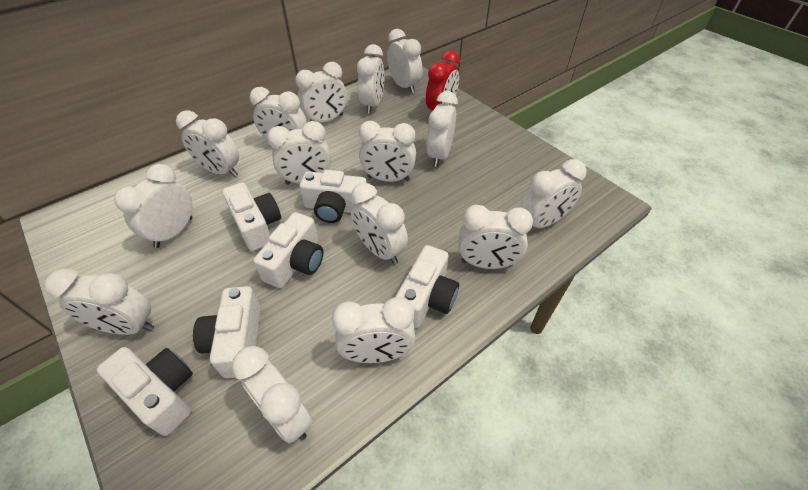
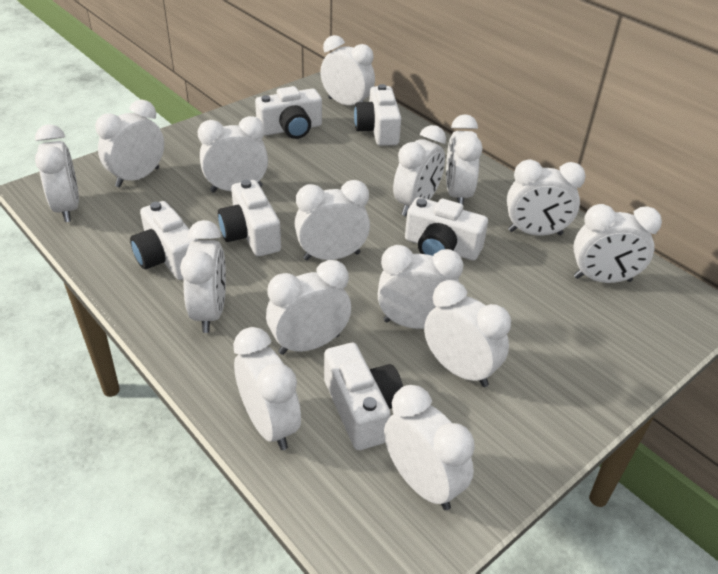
red clock: 1 -> 0

